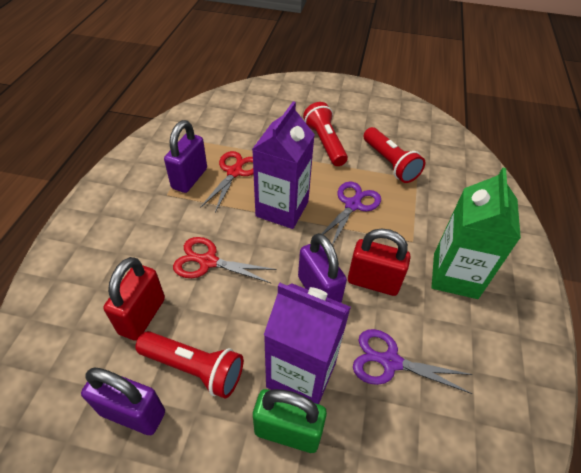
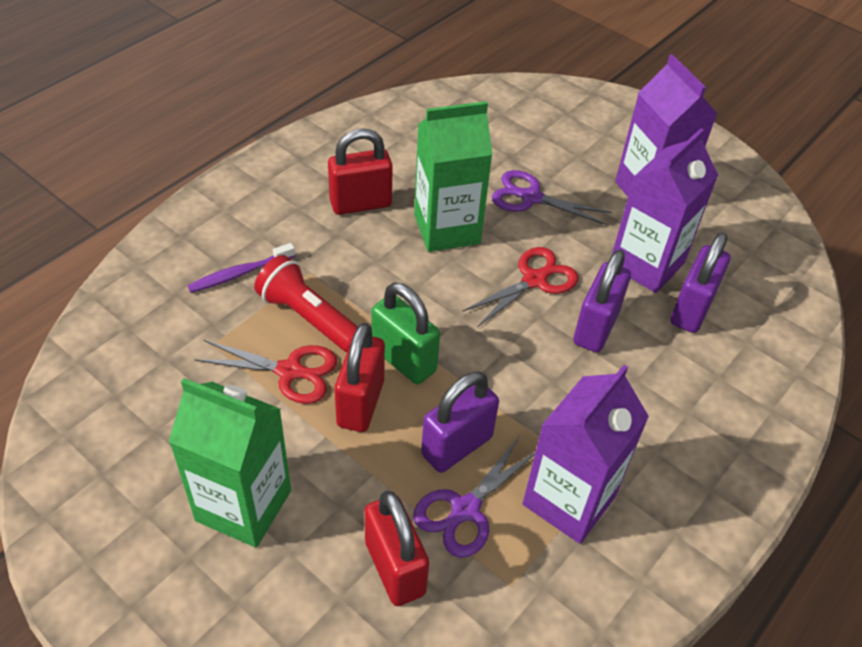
green carton: 1 -> 2
purple carton: 2 -> 3
purple toothbrush: 0 -> 1
red flashlight: 3 -> 1
red padlock: 2 -> 3

